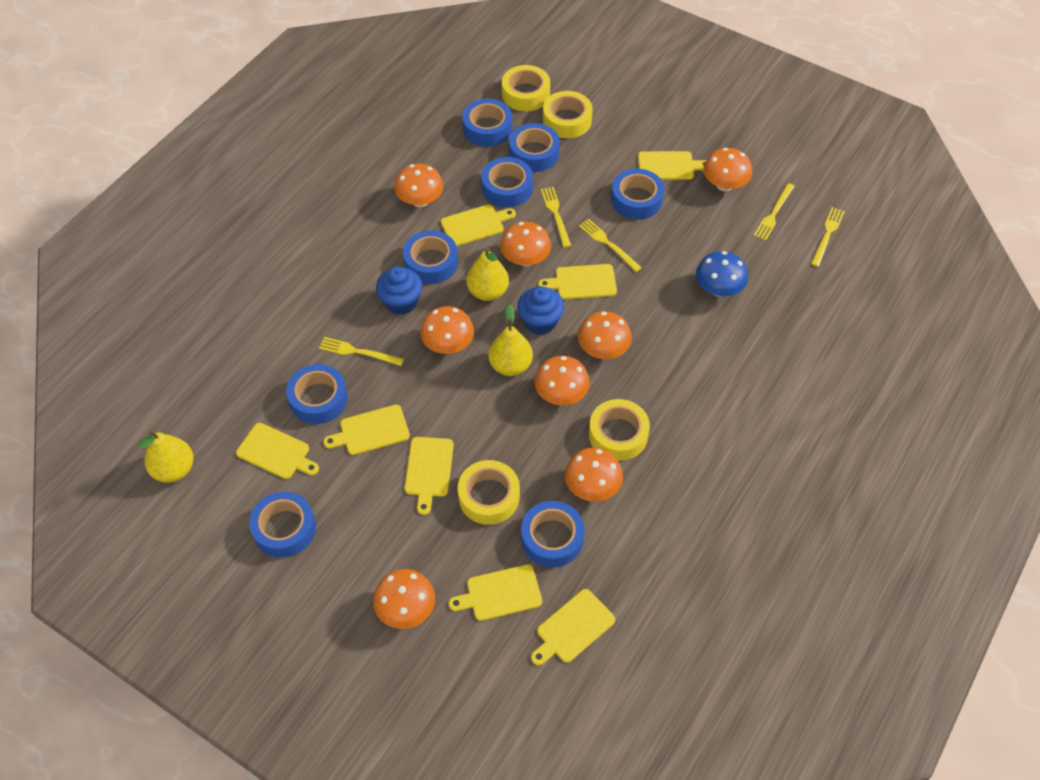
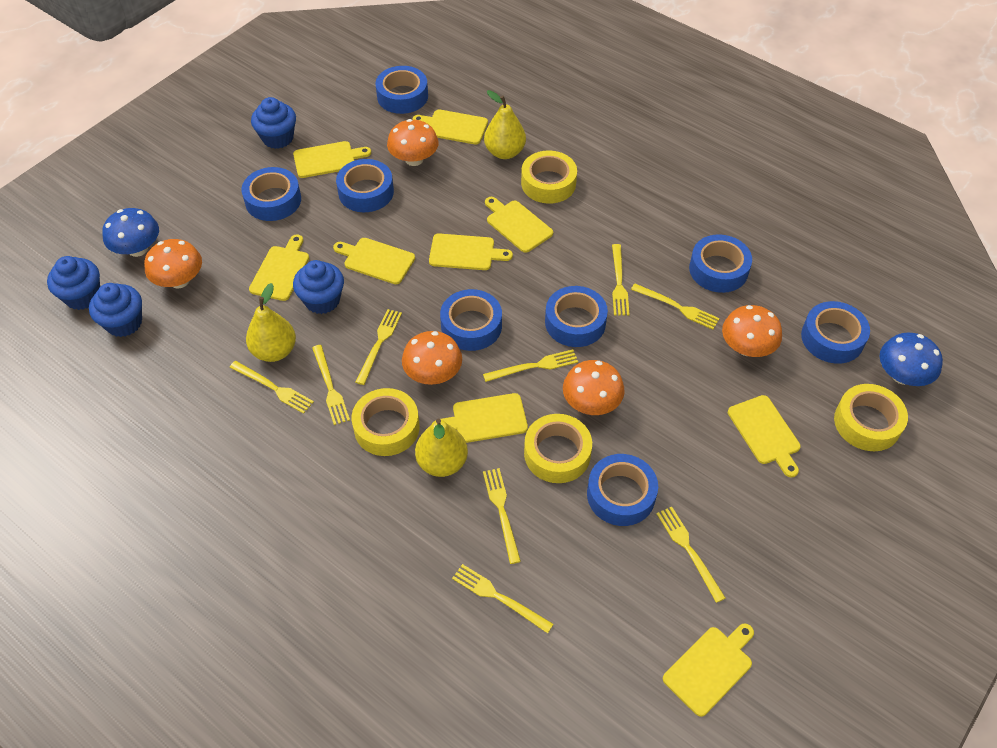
blue cupcake: 2 -> 4
blue mushroom: 1 -> 2
orange mushroom: 8 -> 5
yellow cutting board: 8 -> 9
yellow fork: 5 -> 9

